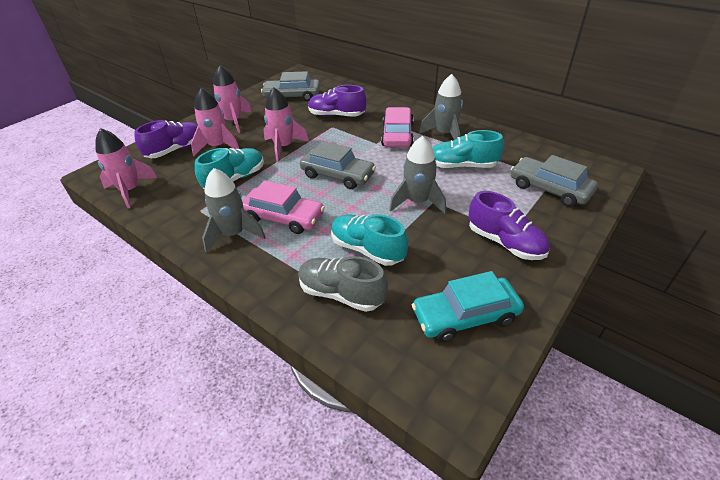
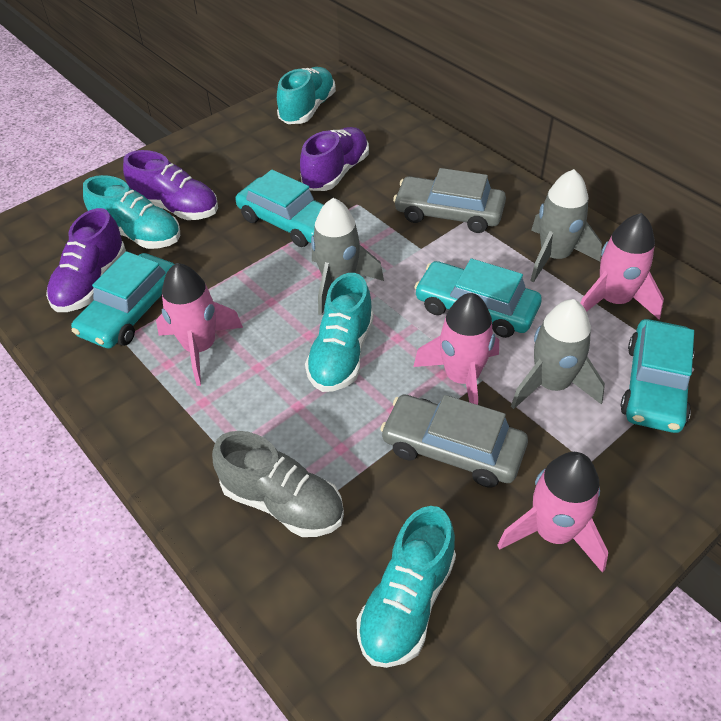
grey car: 3 -> 2
pink car: 2 -> 0
turquoise car: 1 -> 4
turquoise shoe: 3 -> 4

